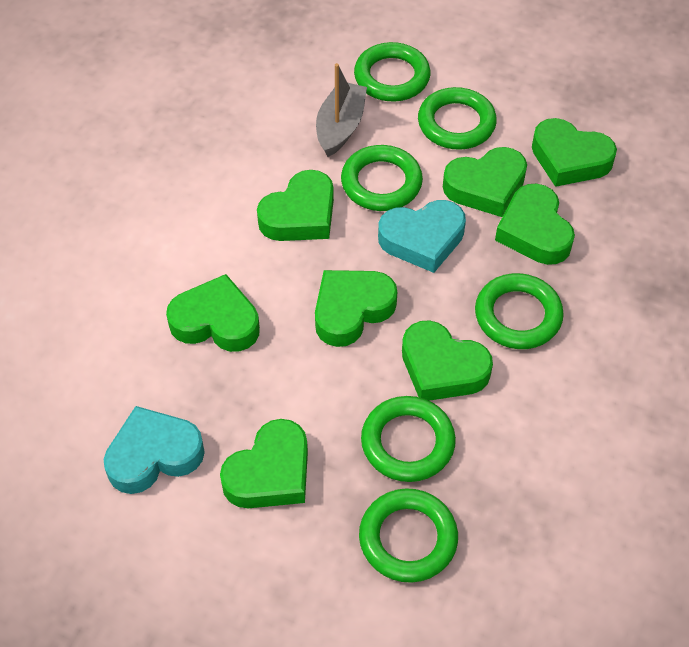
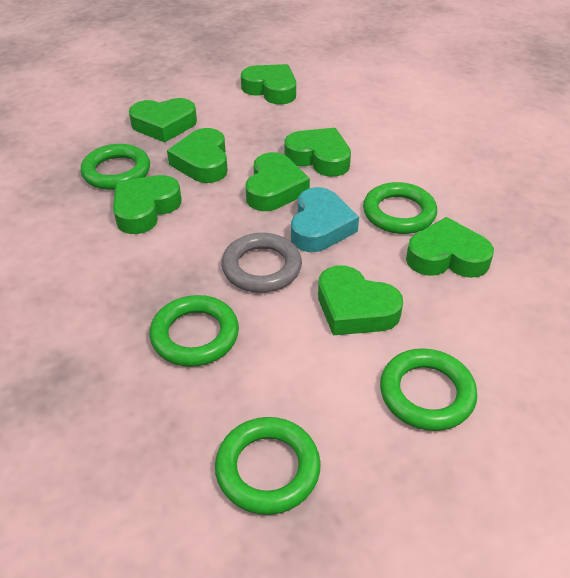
green ring: 6 -> 5
grey boat: 1 -> 0
grey ring: 0 -> 1
turquoise heart: 2 -> 1

